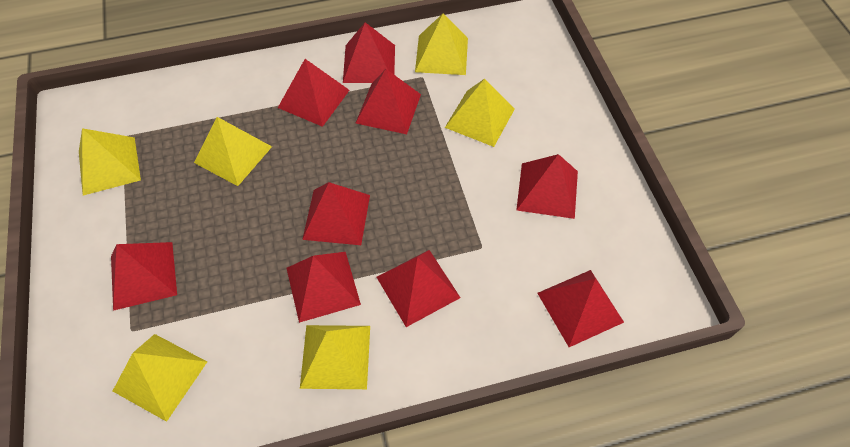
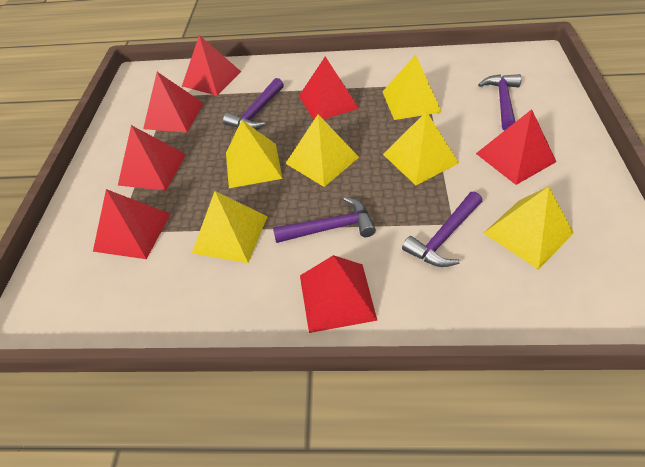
purple hammer: 0 -> 4
red pyramid: 9 -> 7

